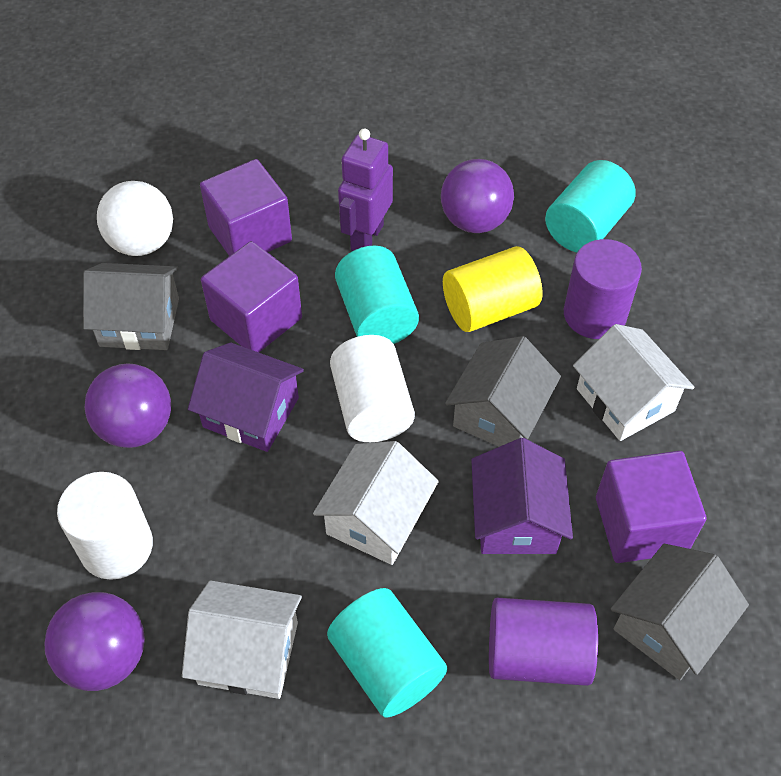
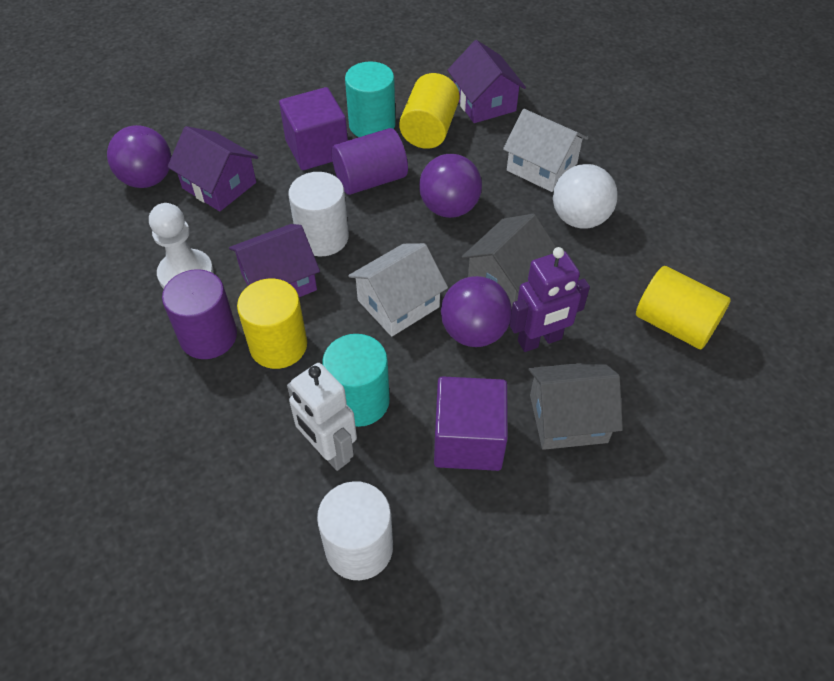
grey house: 3 -> 2
purple cube: 3 -> 2
purple house: 2 -> 3
turquoise cylinder: 3 -> 2
white house: 3 -> 2
white pawn: 0 -> 1
white robot: 0 -> 1
yellow cylinder: 1 -> 3

